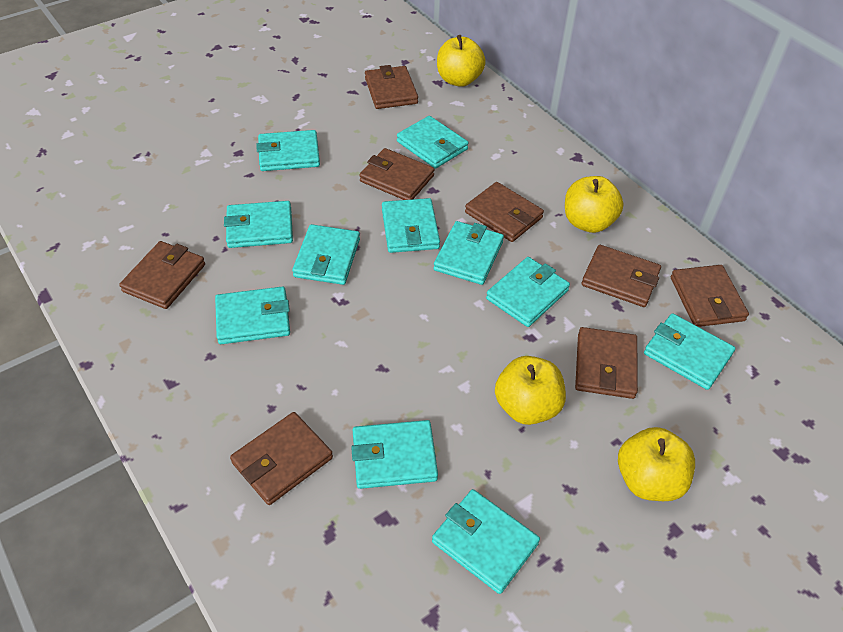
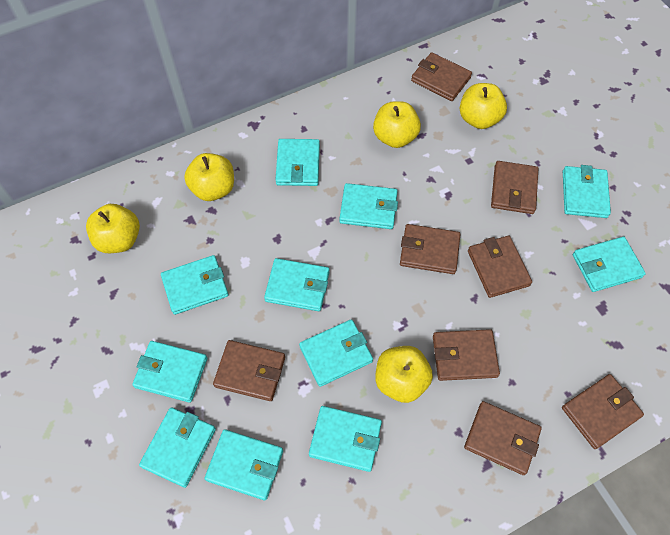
yellow apple: 4 -> 5

